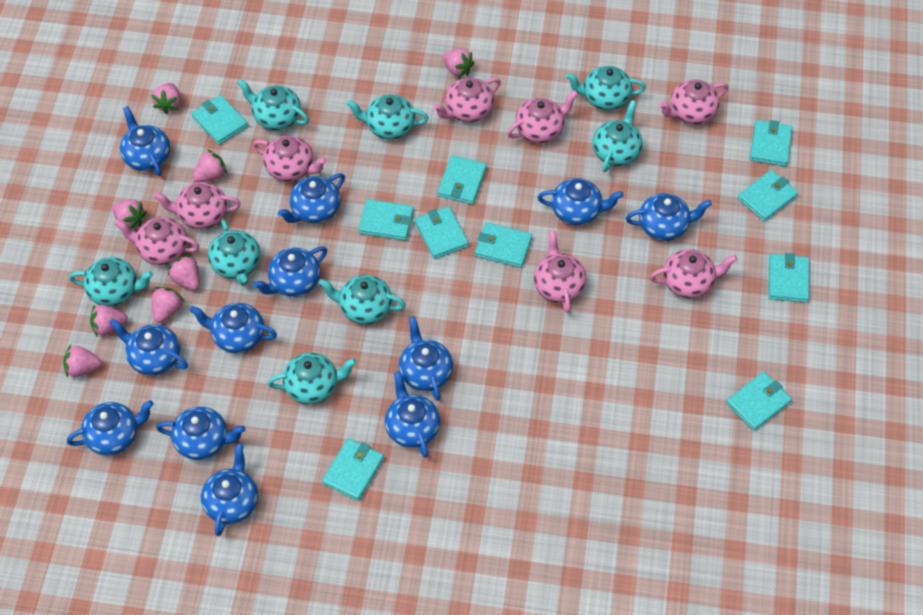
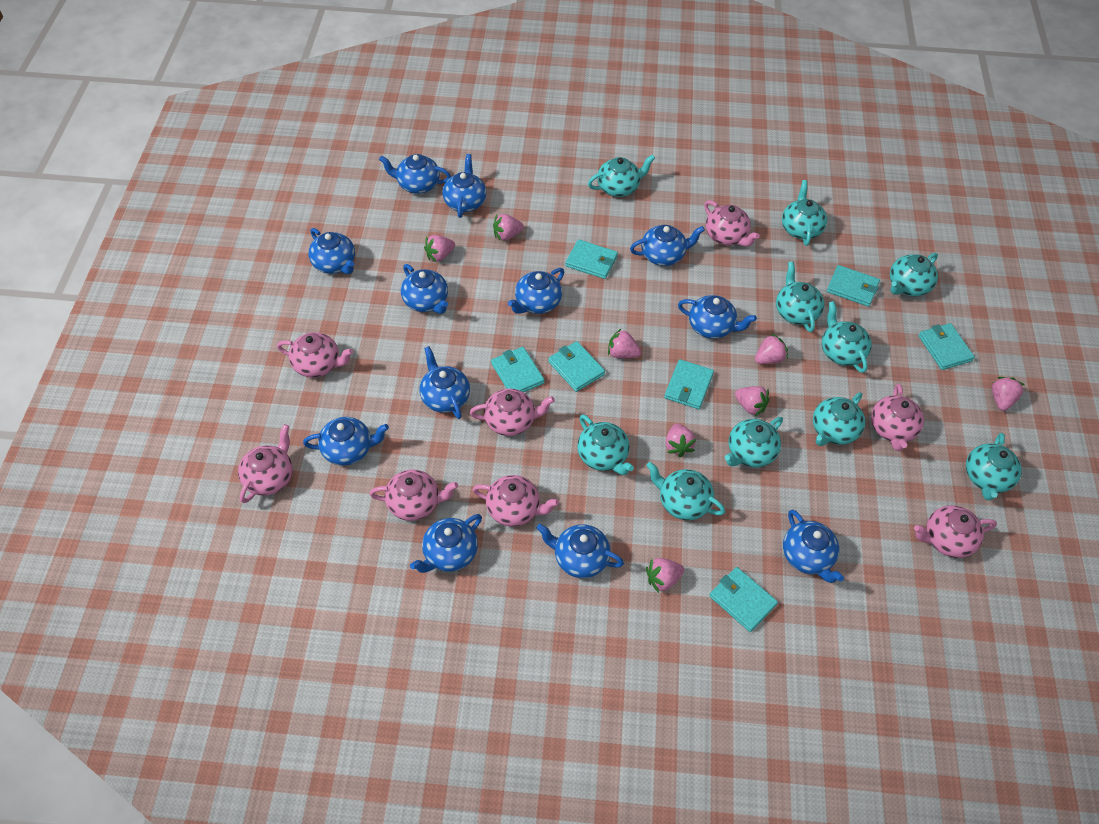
turquoise teapot: 8 -> 10
turquoise wallet: 10 -> 7

